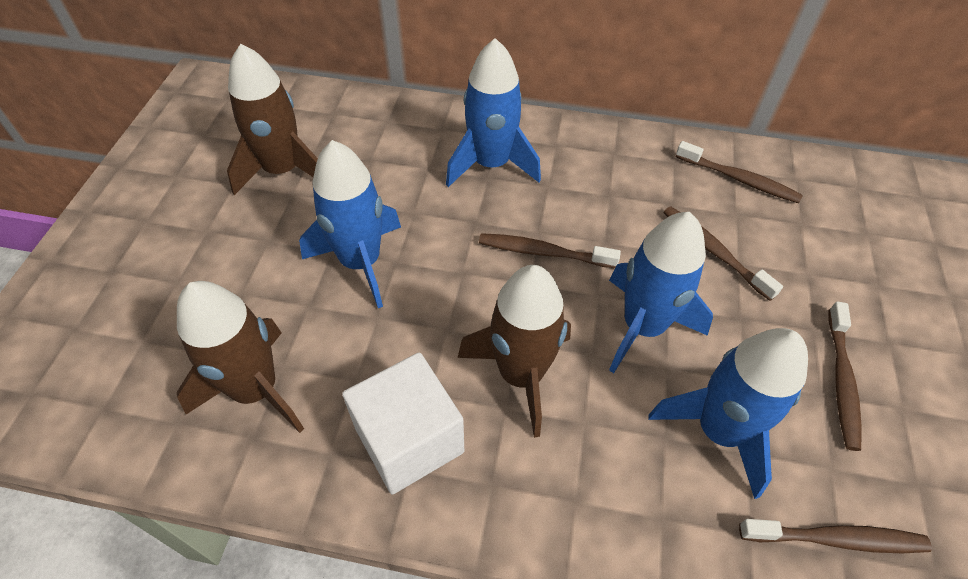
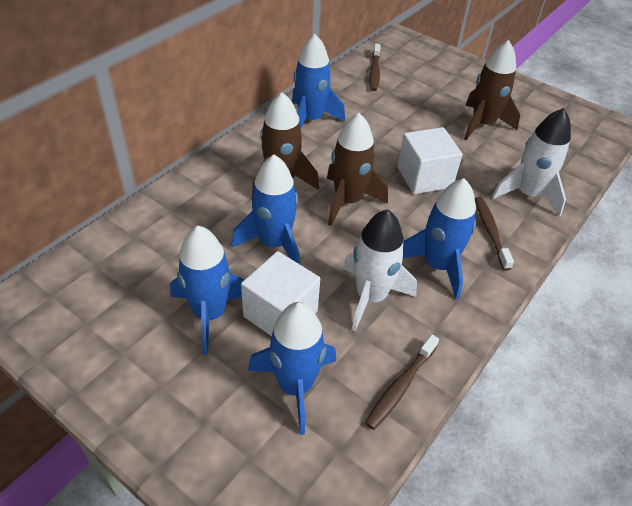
blue rocket: 4 -> 5
brown toothbrush: 5 -> 3
white cube: 1 -> 2
white rocket: 0 -> 2

